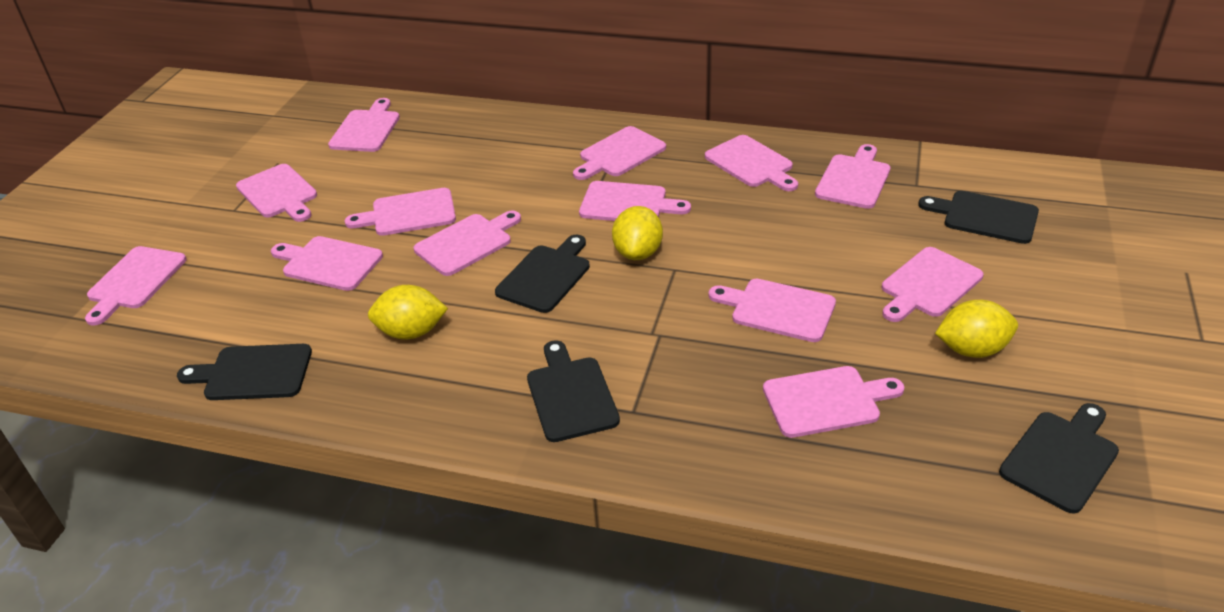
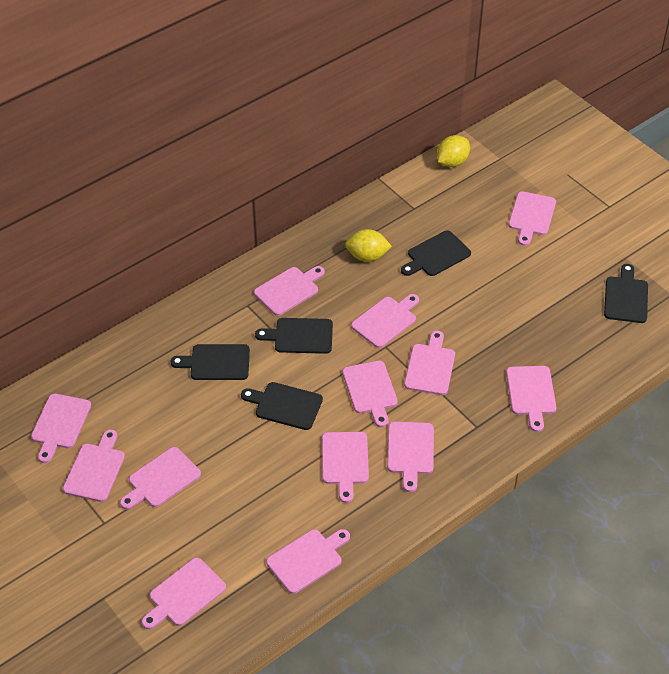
yellow lemon: 3 -> 2

